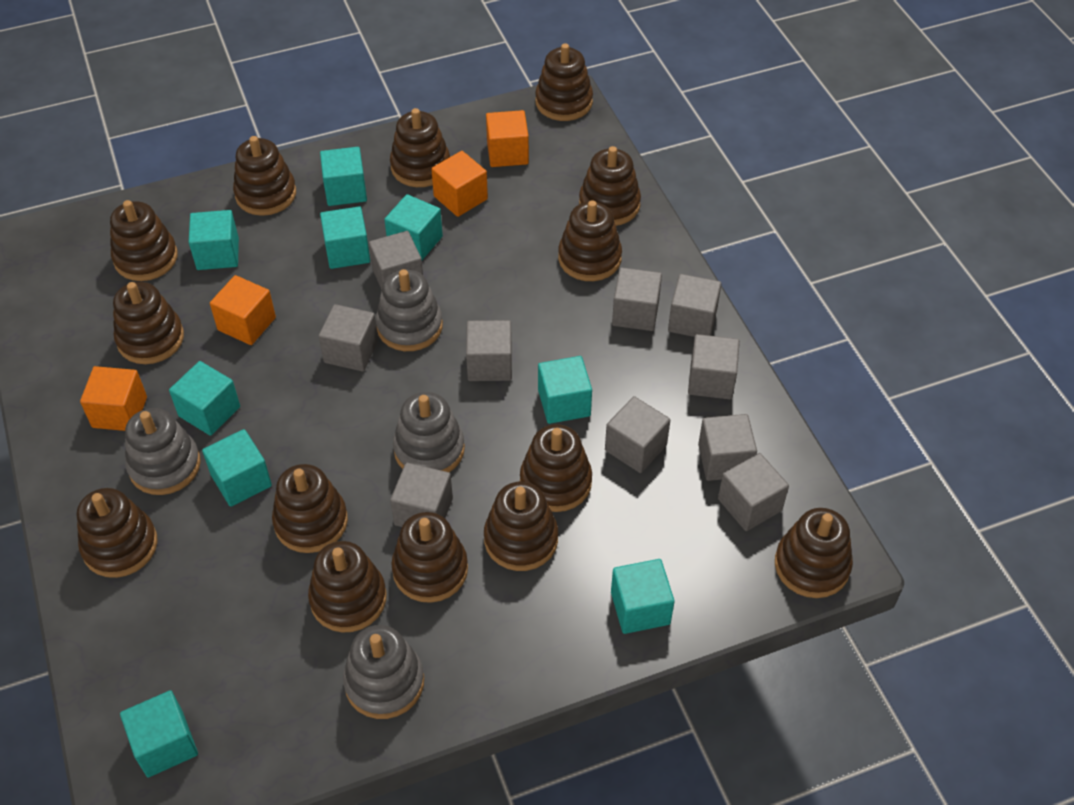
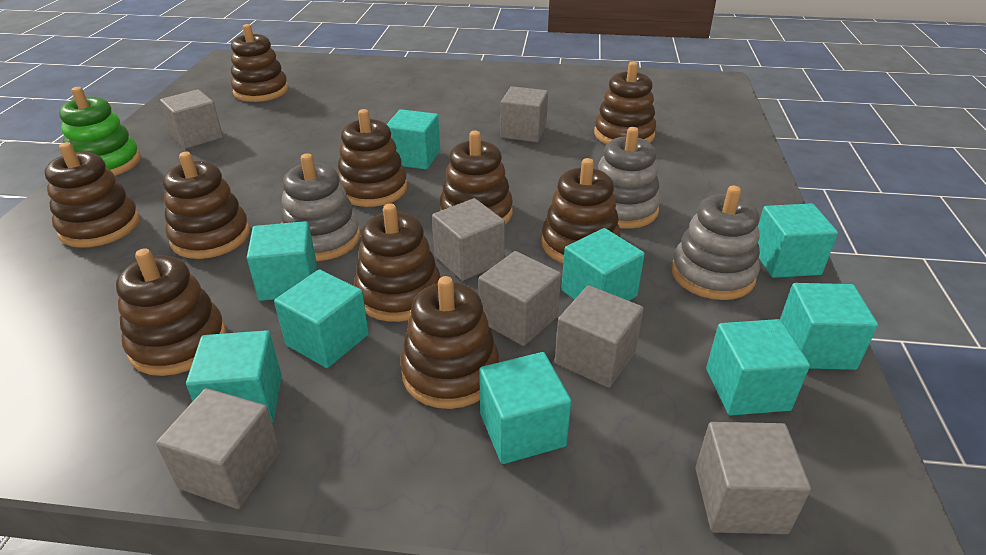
brown stacking toy: 14 -> 10
green stacking toy: 0 -> 1
grey cube: 10 -> 7
grey stacking toy: 4 -> 3
orange cube: 4 -> 0

